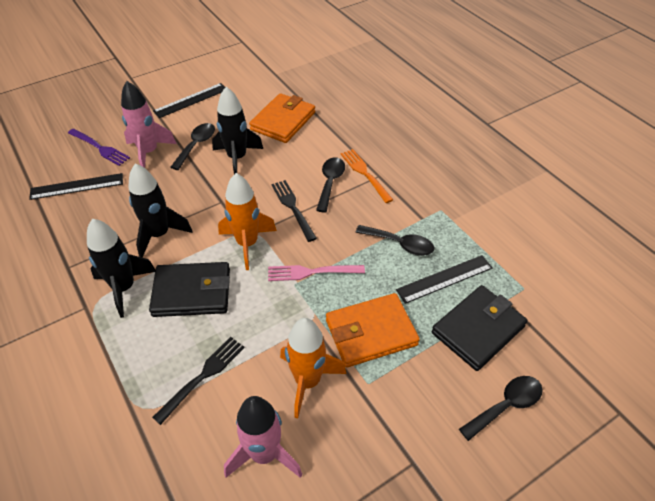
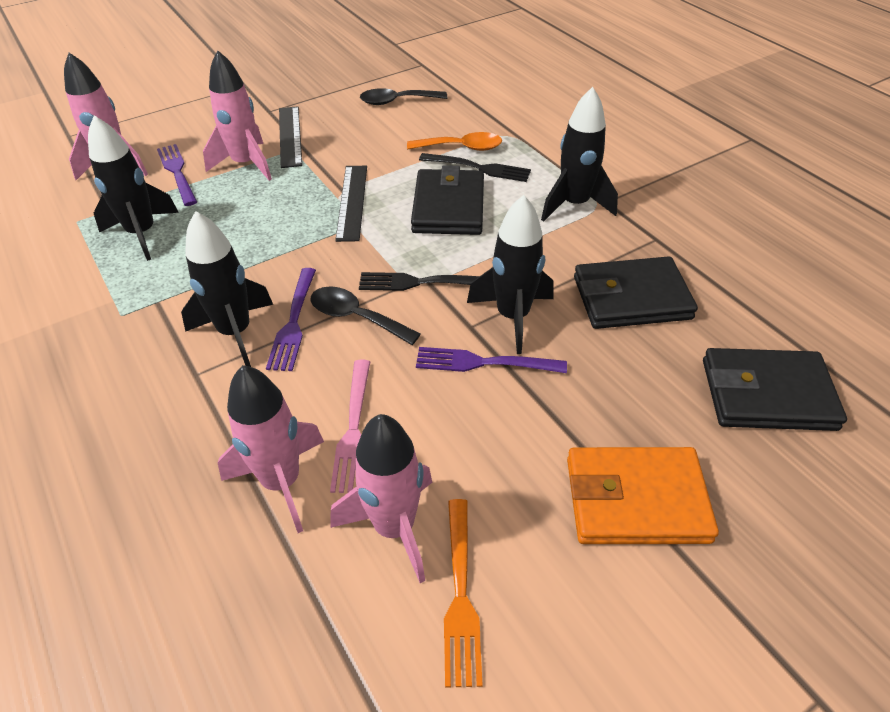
black rocket: 3 -> 4
black ruler: 3 -> 2
black spoon: 4 -> 2
black wallet: 2 -> 3
orange rocket: 2 -> 0
orange spoon: 0 -> 1
orange wallet: 2 -> 1
pink rocket: 2 -> 4
purple fork: 1 -> 3

